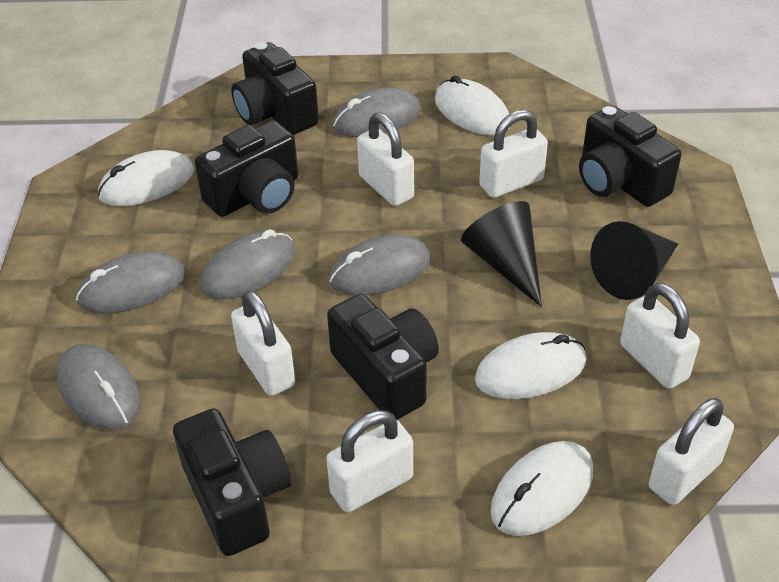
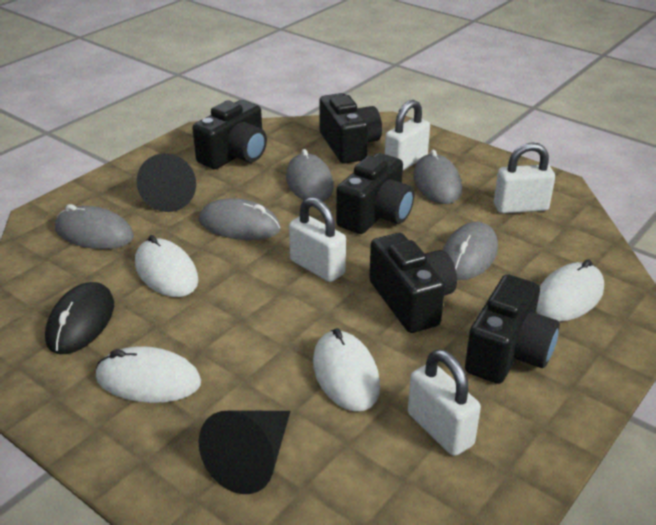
black mouse: 0 -> 1
white padlock: 6 -> 4

